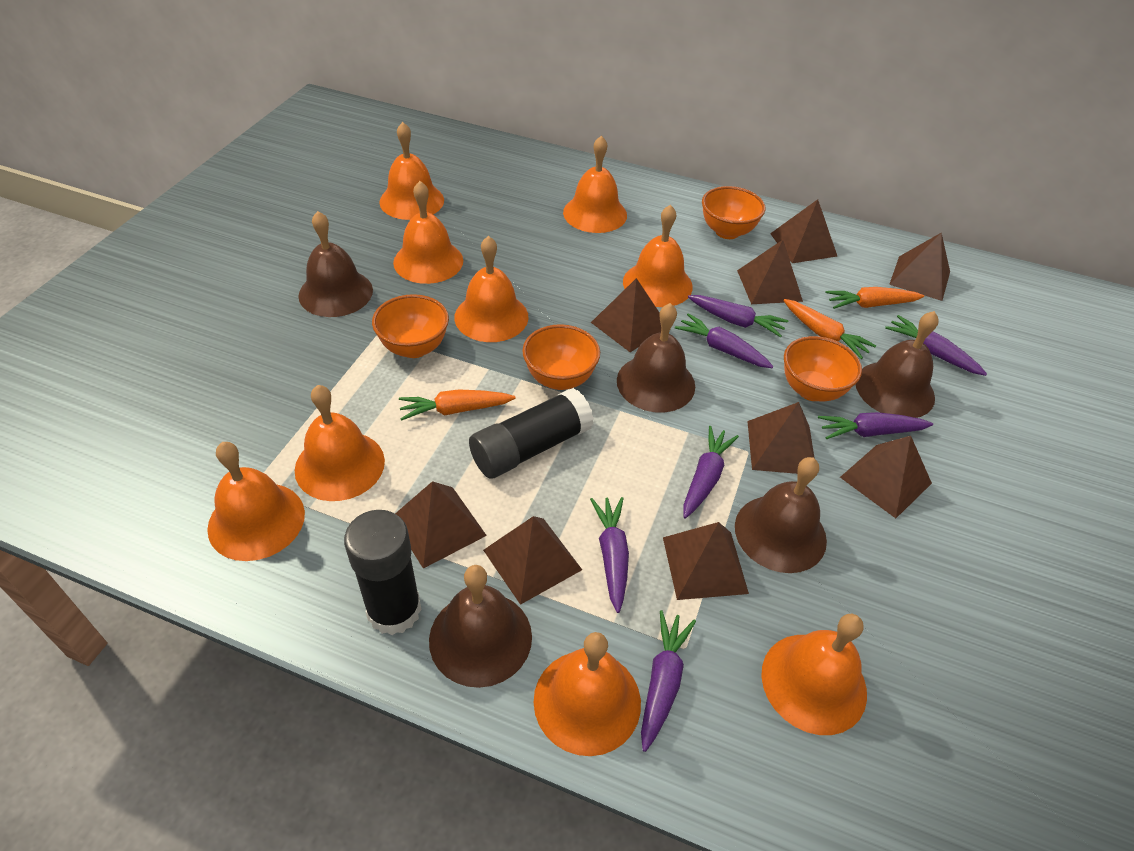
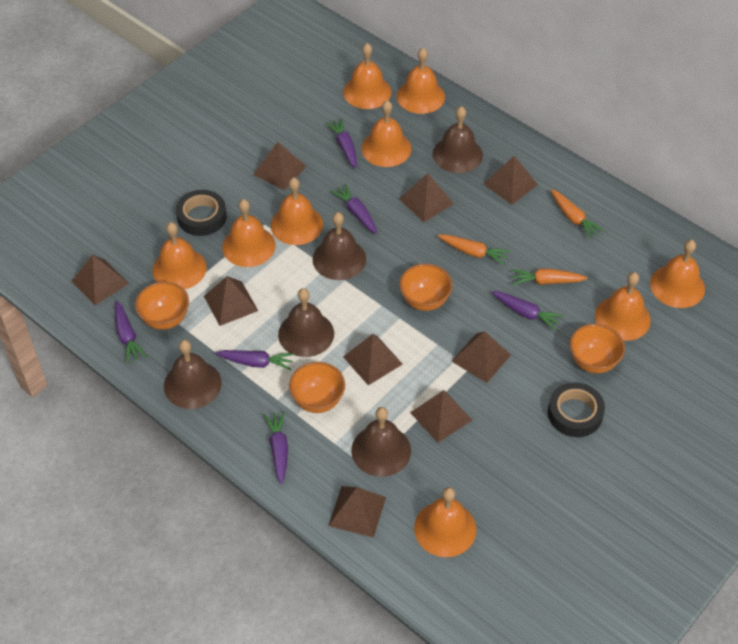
black glue stick: 2 -> 0
black tape: 0 -> 2
purple carrot: 7 -> 6

